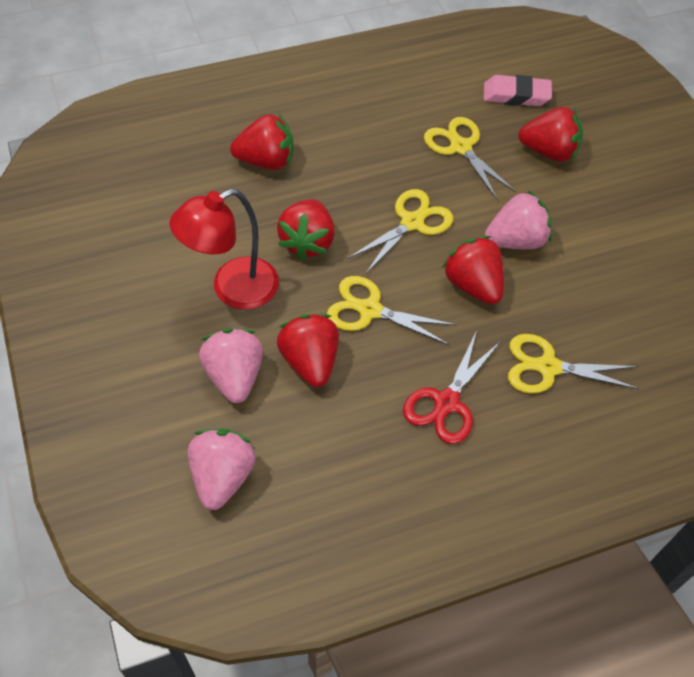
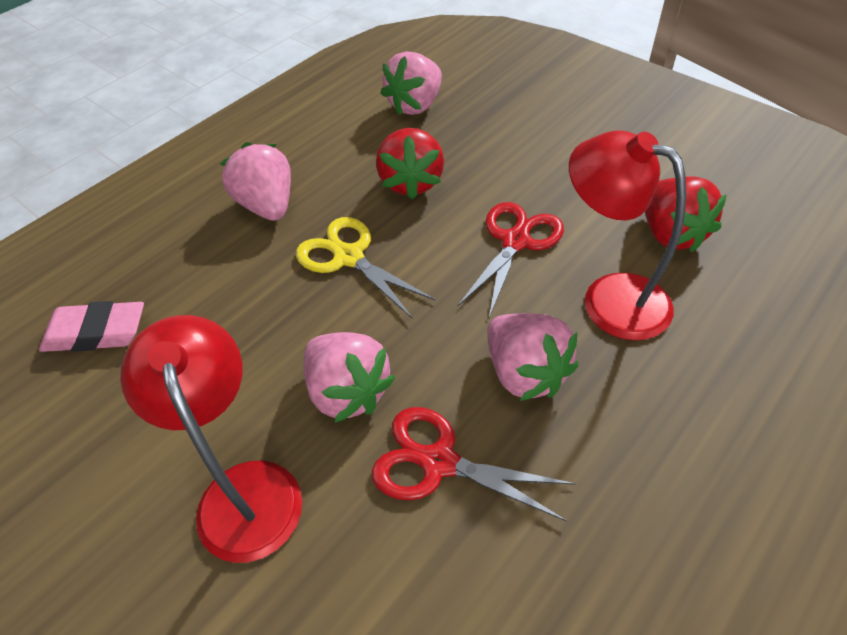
pink strawberry: 3 -> 4
red lamp: 1 -> 2
red scissors: 1 -> 2
red strawberry: 5 -> 2
yellow scissors: 4 -> 1

